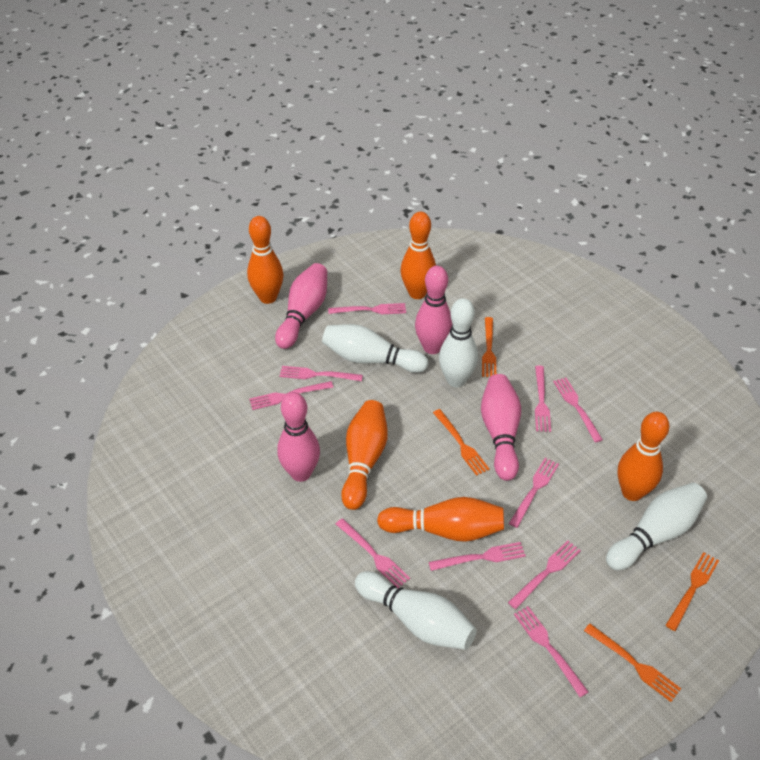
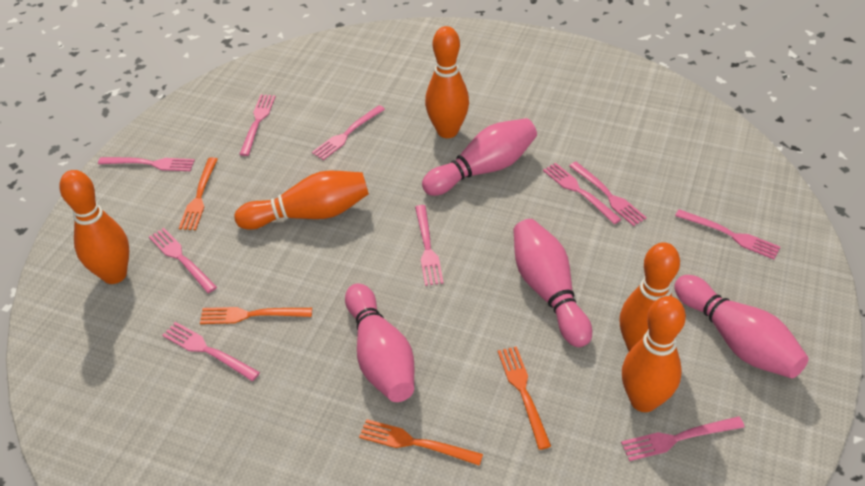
white bowling pin: 4 -> 0

